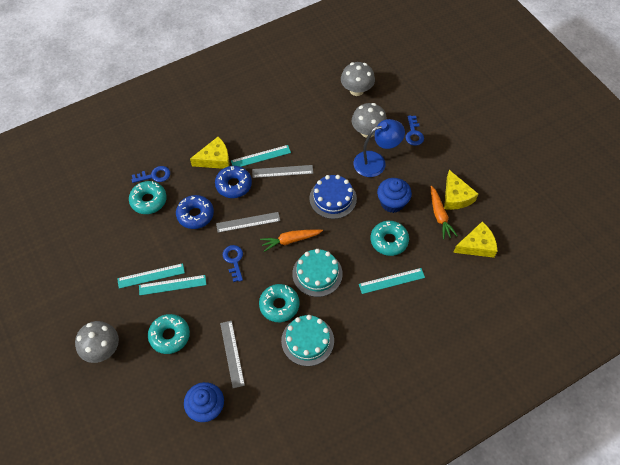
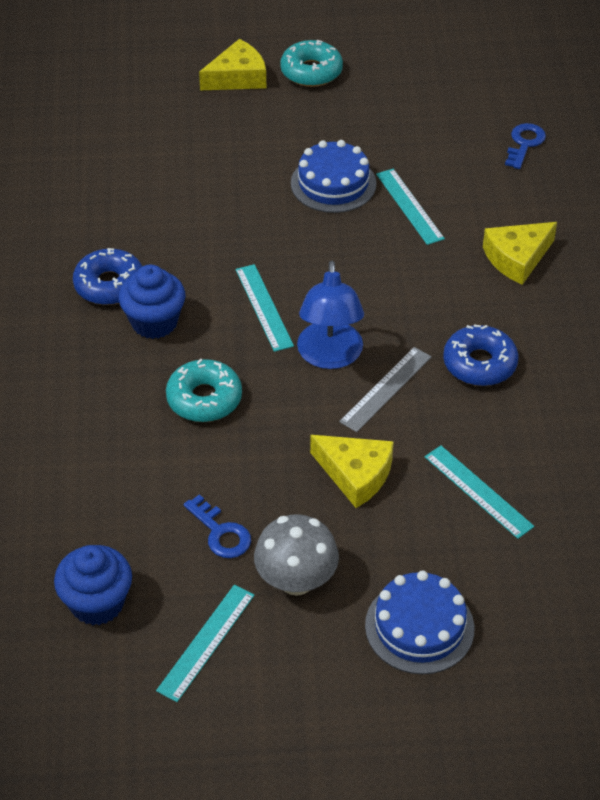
blue cake: 1 -> 2
blue key: 3 -> 2
grey mushroom: 3 -> 1
grey ruler: 3 -> 1
orange carrot: 2 -> 0
turquoise cake: 2 -> 0
turquoise donut: 4 -> 2

